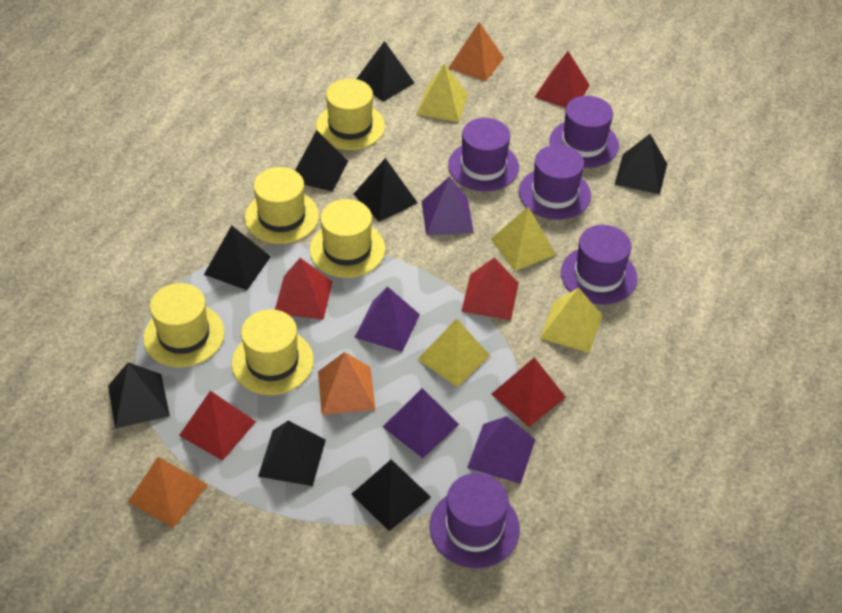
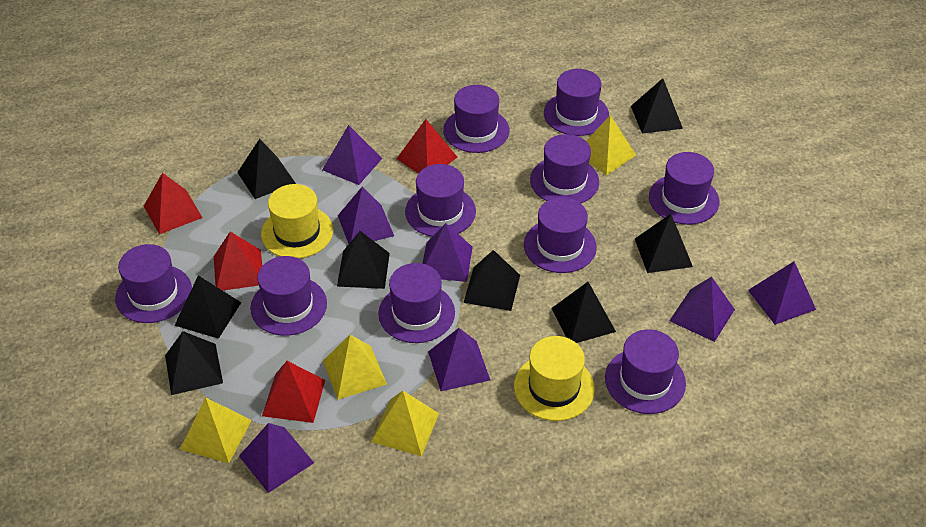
orange pyramid: 3 -> 0
purple hat: 5 -> 10
purple pyramid: 4 -> 7
red pyramid: 5 -> 4
yellow hat: 5 -> 2

